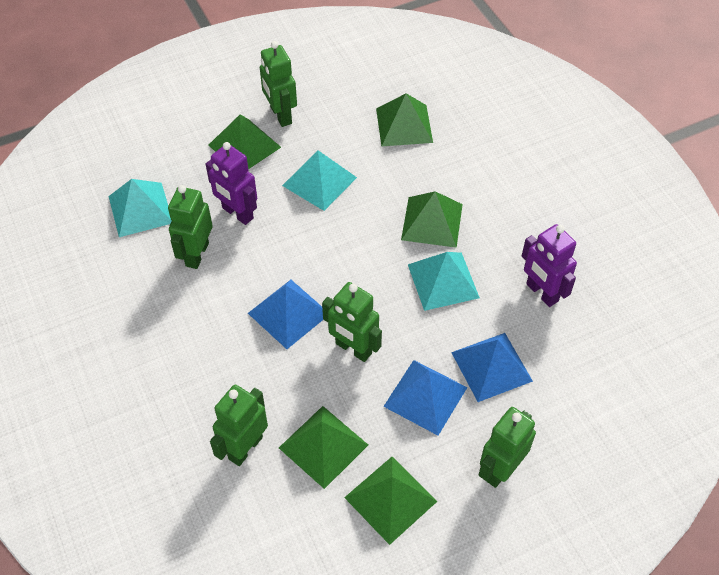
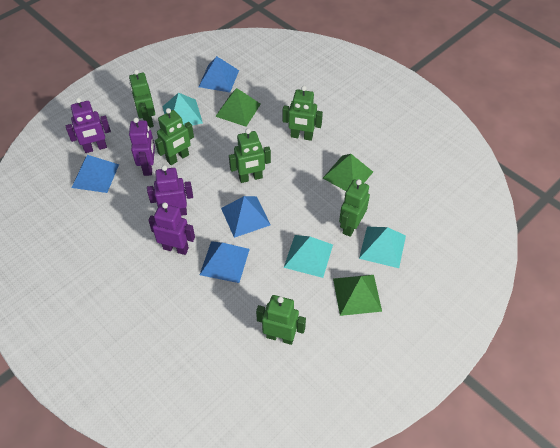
blue pyramid: 3 -> 4
green pyramid: 5 -> 3
green robot: 5 -> 6
purple robot: 2 -> 4

